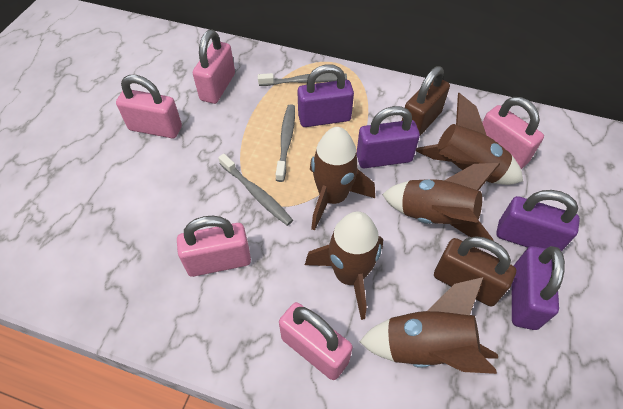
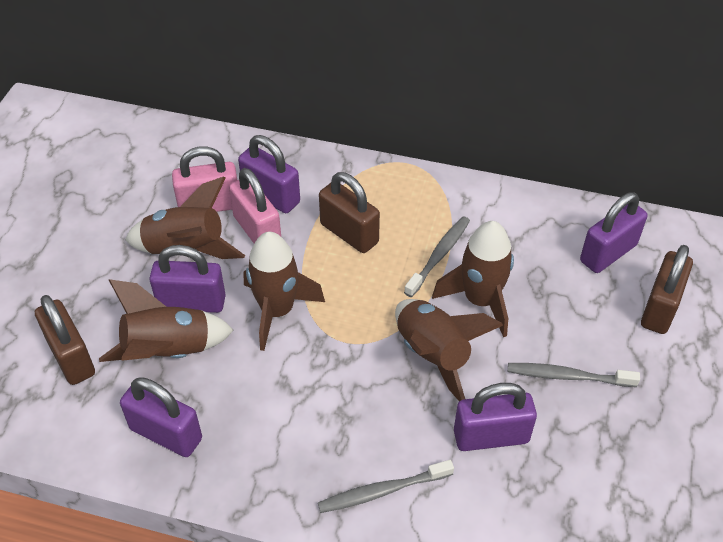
brown padlock: 2 -> 3
pink padlock: 5 -> 2
purple padlock: 4 -> 5

